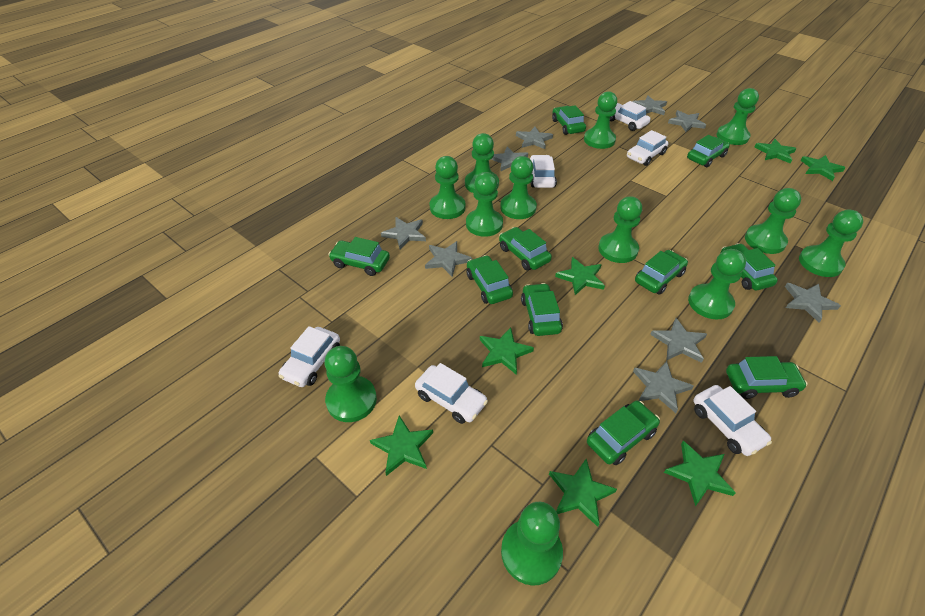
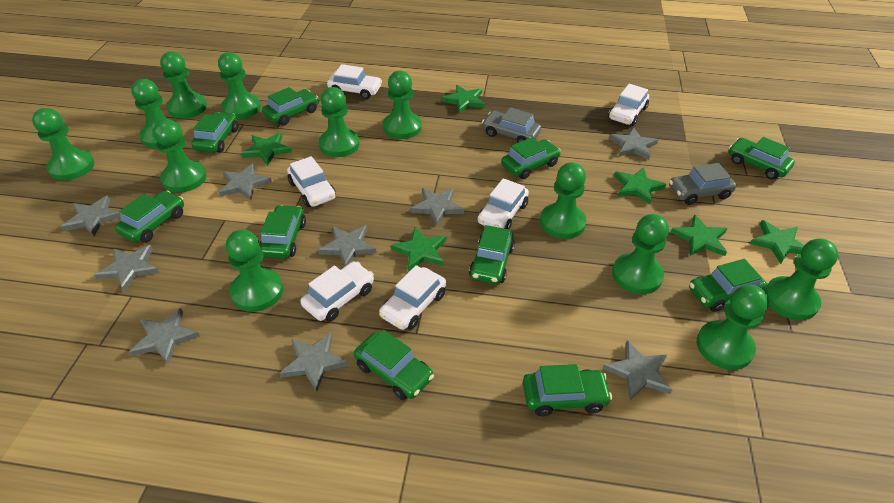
green star: 7 -> 6
grey car: 0 -> 2

